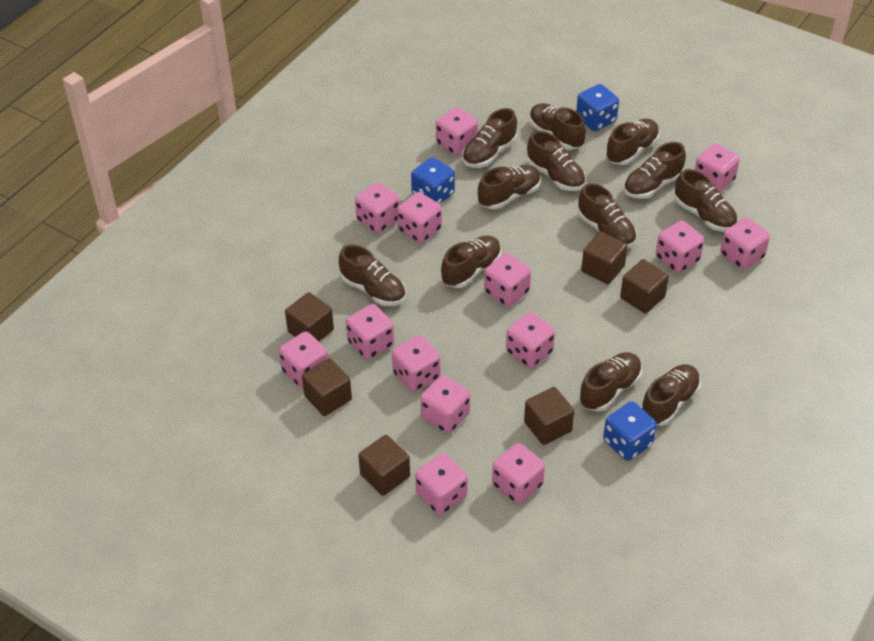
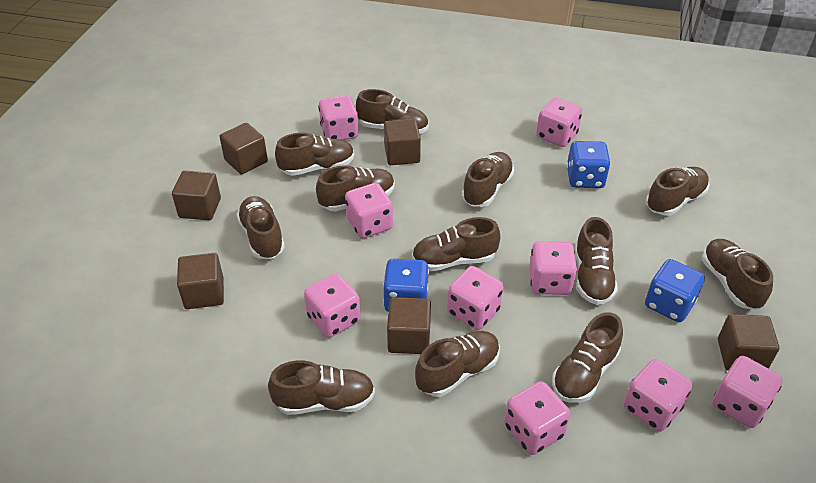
pink dice: 14 -> 9

